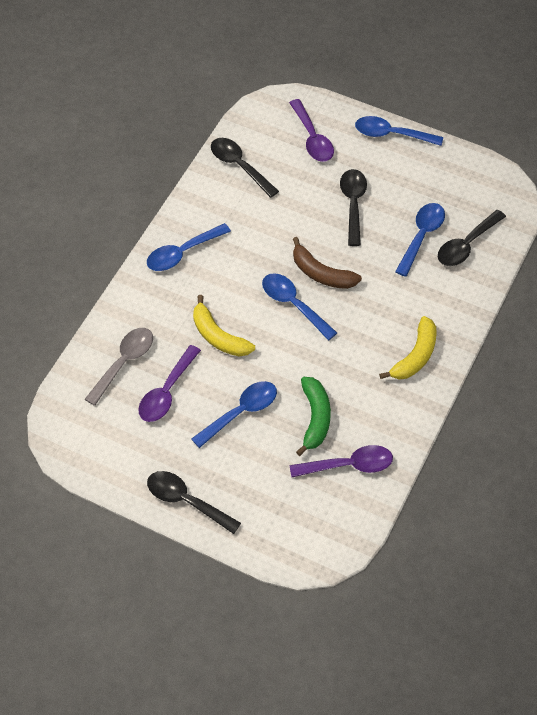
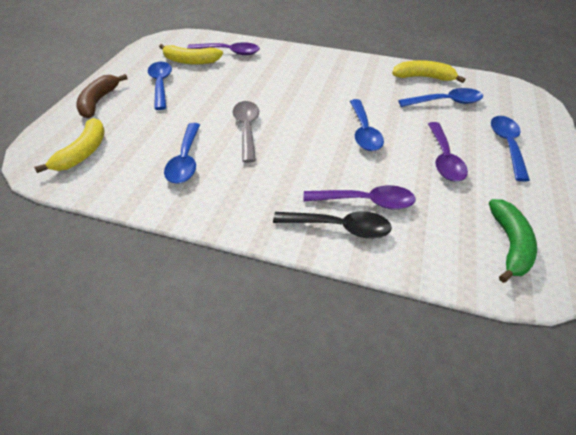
black spoon: 4 -> 1
yellow banana: 2 -> 3

